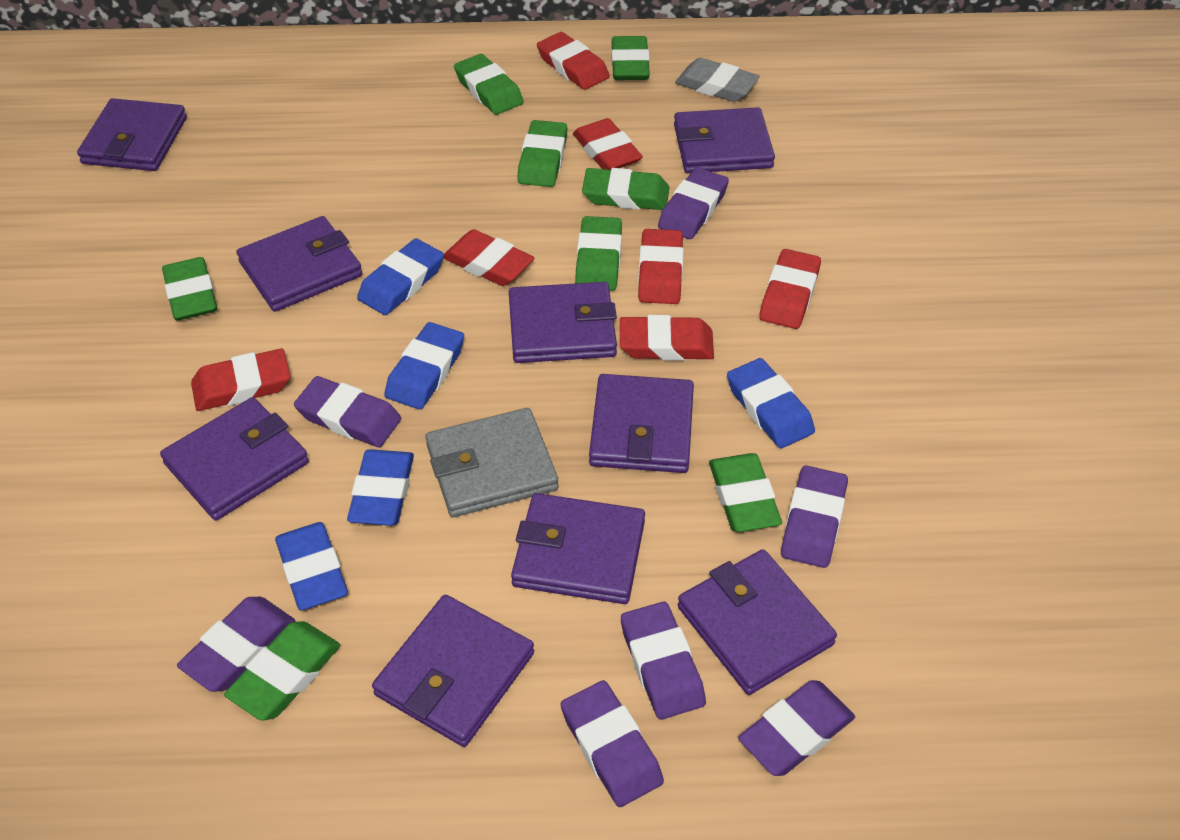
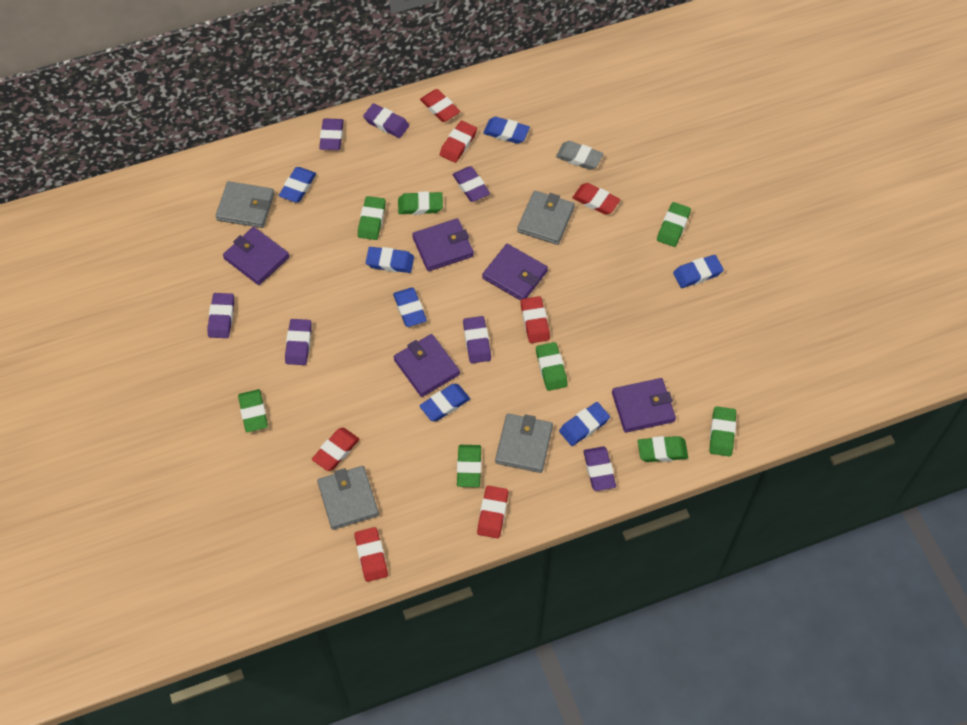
blue eraser: 5 -> 7
grey wallet: 1 -> 4
purple wallet: 9 -> 5

